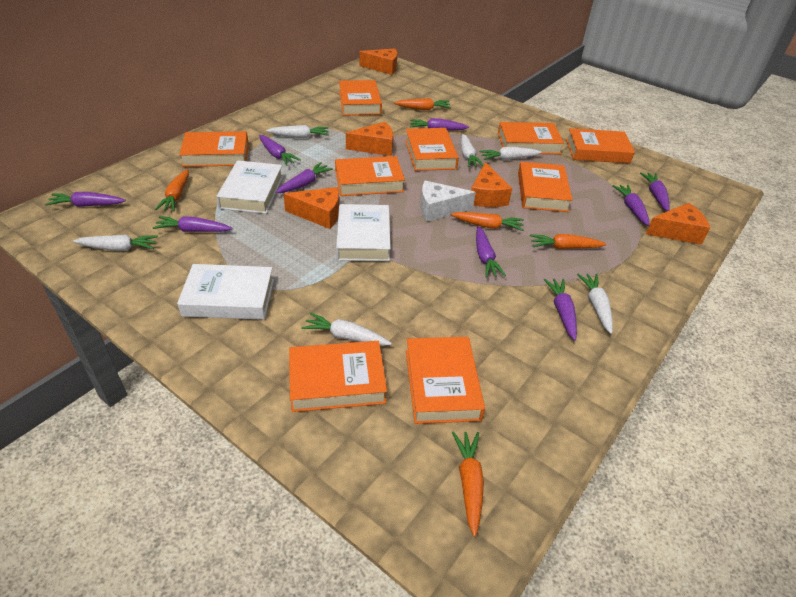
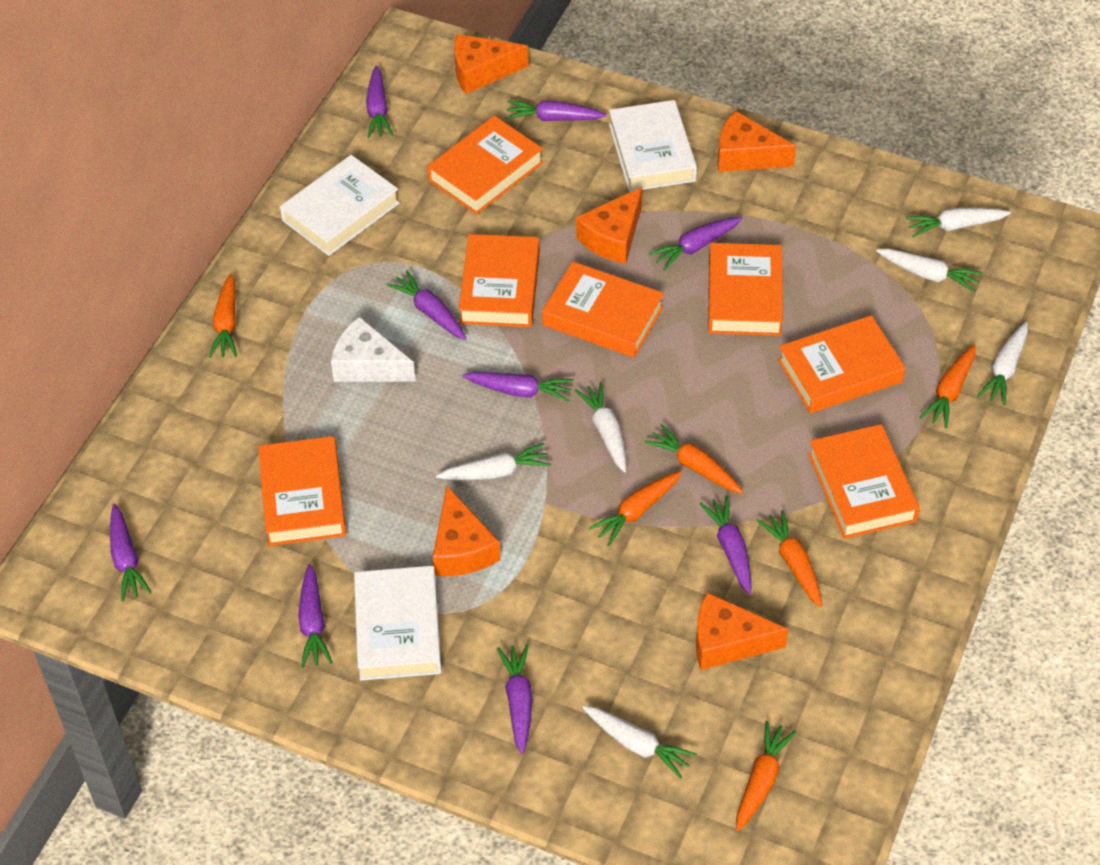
orange book: 9 -> 7
orange carrot: 5 -> 6

